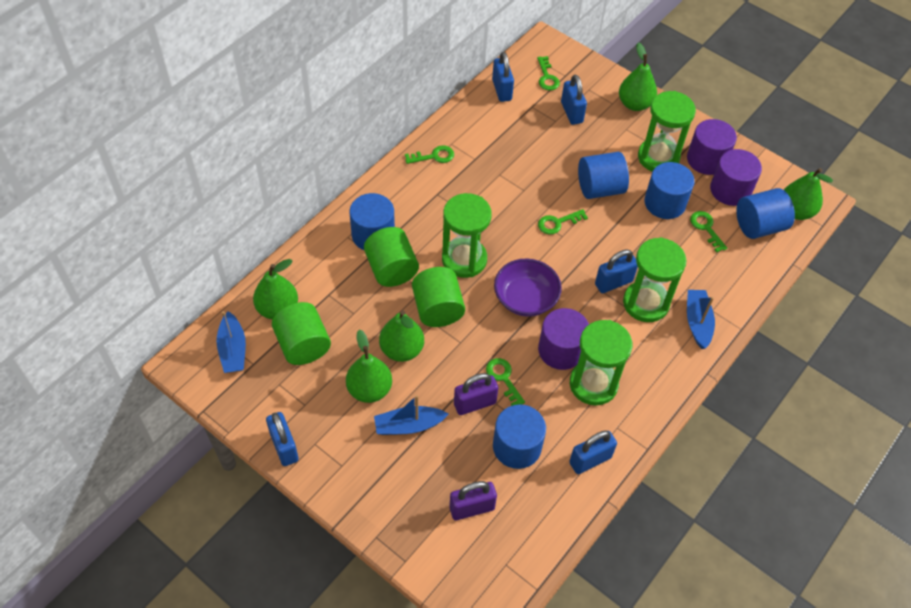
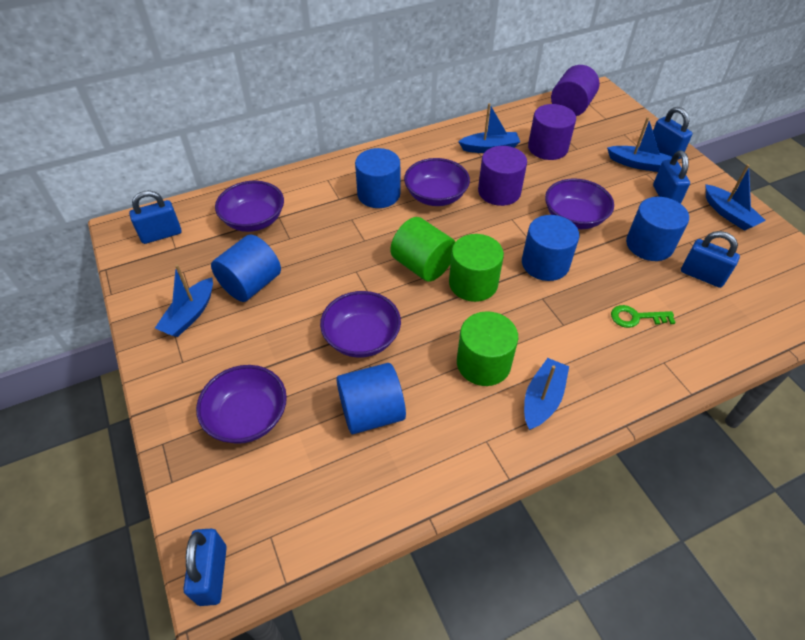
blue boat: 3 -> 5
green hourglass: 4 -> 0
green key: 5 -> 1
green pear: 5 -> 0
purple bowl: 1 -> 5
purple padlock: 2 -> 0

